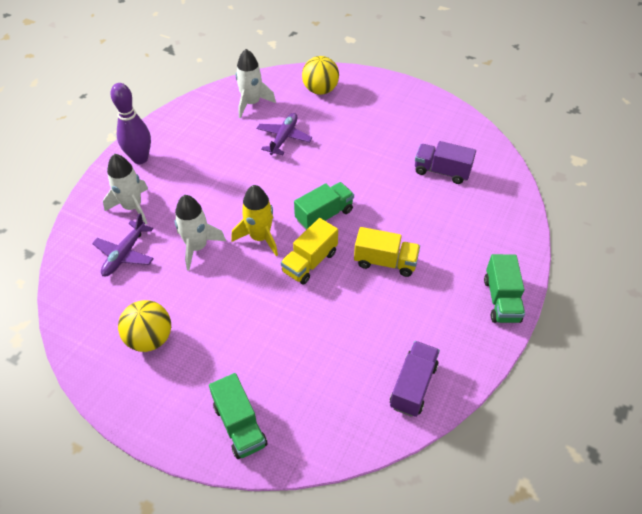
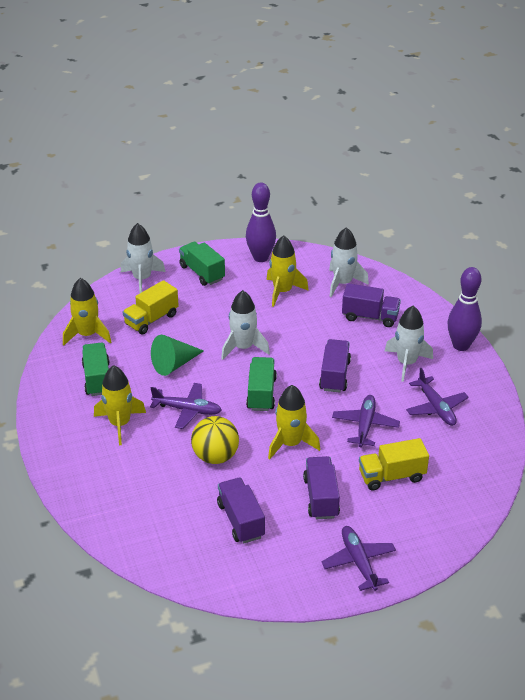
green cone: 0 -> 1
purple bowling pin: 1 -> 2
purple plane: 2 -> 4
purple truck: 2 -> 4
white rocket: 3 -> 4
yellow ball: 2 -> 1
yellow rocket: 1 -> 4

